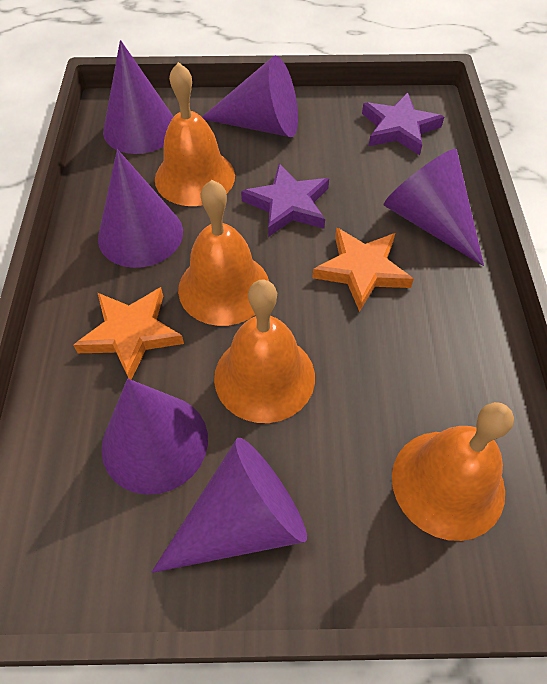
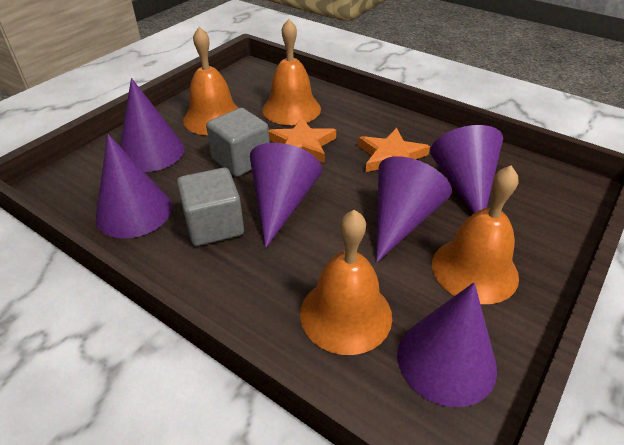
grey cube: 0 -> 2
purple star: 2 -> 0

